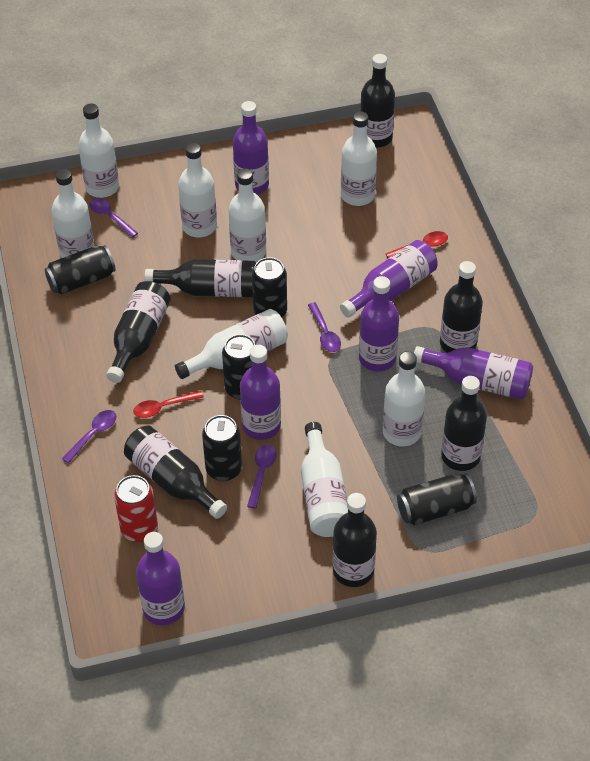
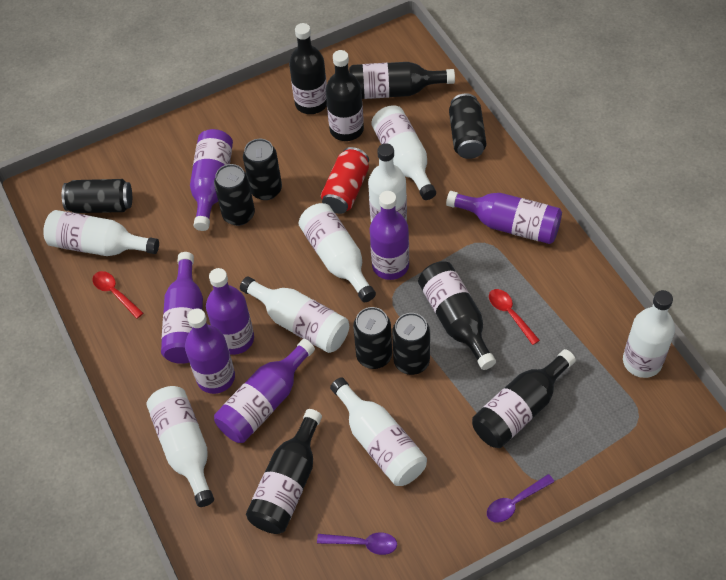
black bottle: 7 -> 6
black can: 5 -> 6
purple bottle: 6 -> 7
purple spoon: 4 -> 2

